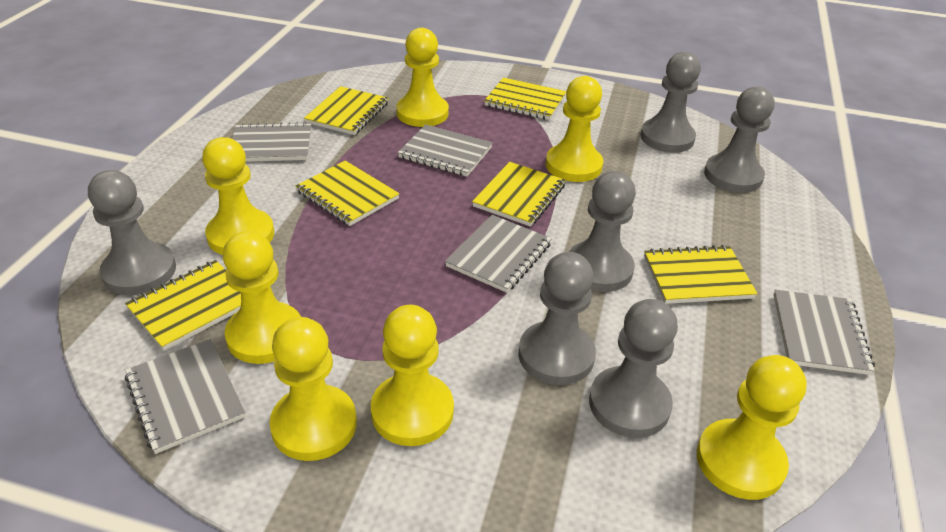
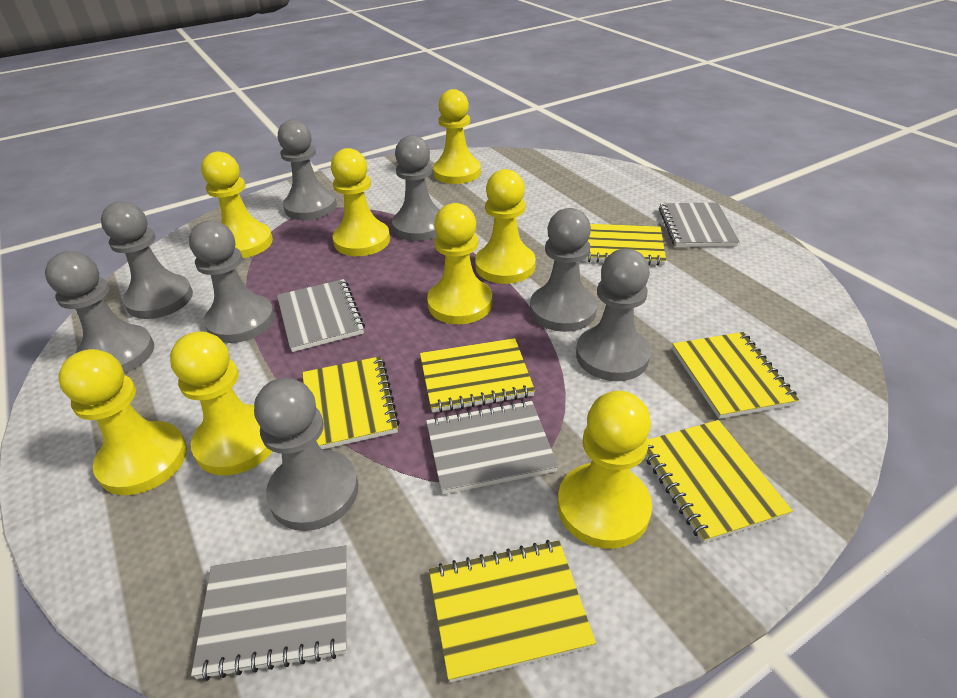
grey notebook: 5 -> 4
grey pawn: 6 -> 8
yellow pawn: 7 -> 8

